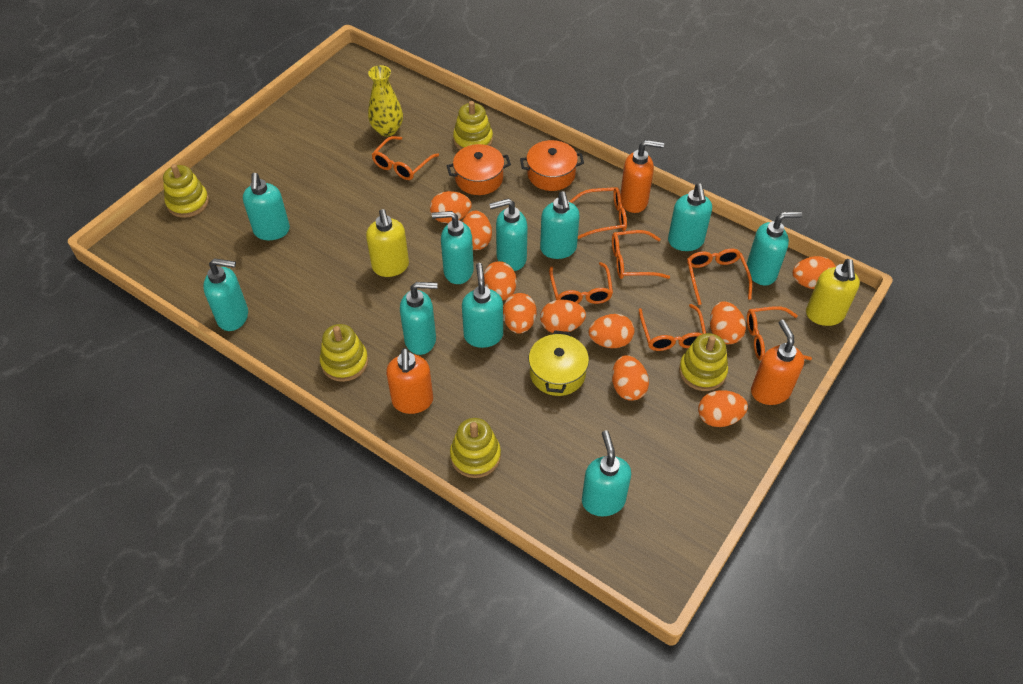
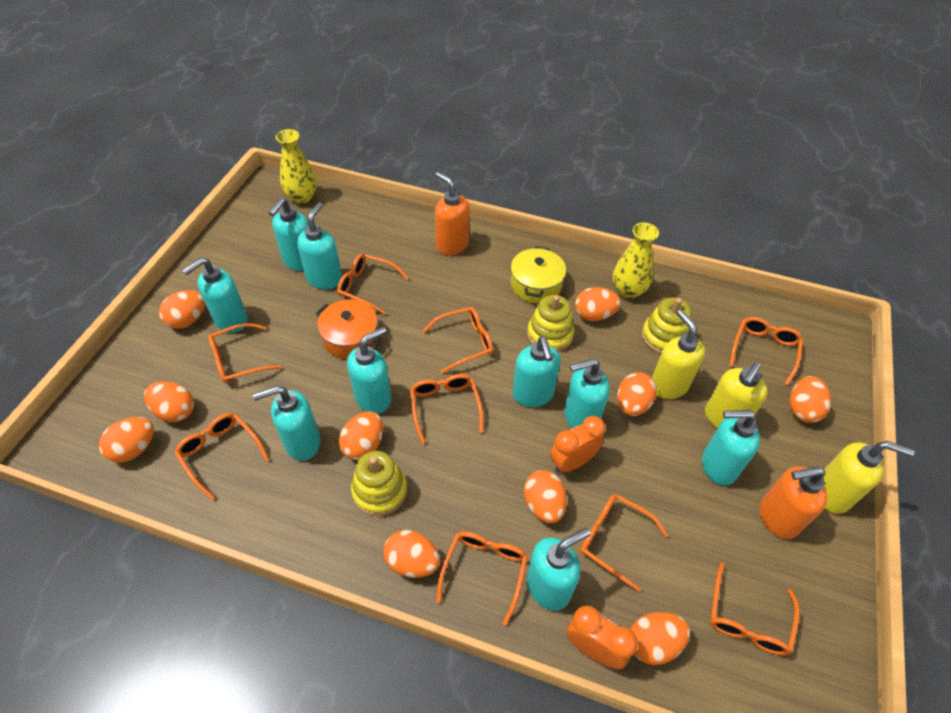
orange clock: 0 -> 2
orange glasses: 7 -> 9
orange pot: 2 -> 1
orange soap dispenser: 3 -> 2
turquoise soap dispenser: 10 -> 9
yellow soap dispenser: 2 -> 3
yellow stacking toy: 5 -> 3
yellow vase: 1 -> 2

